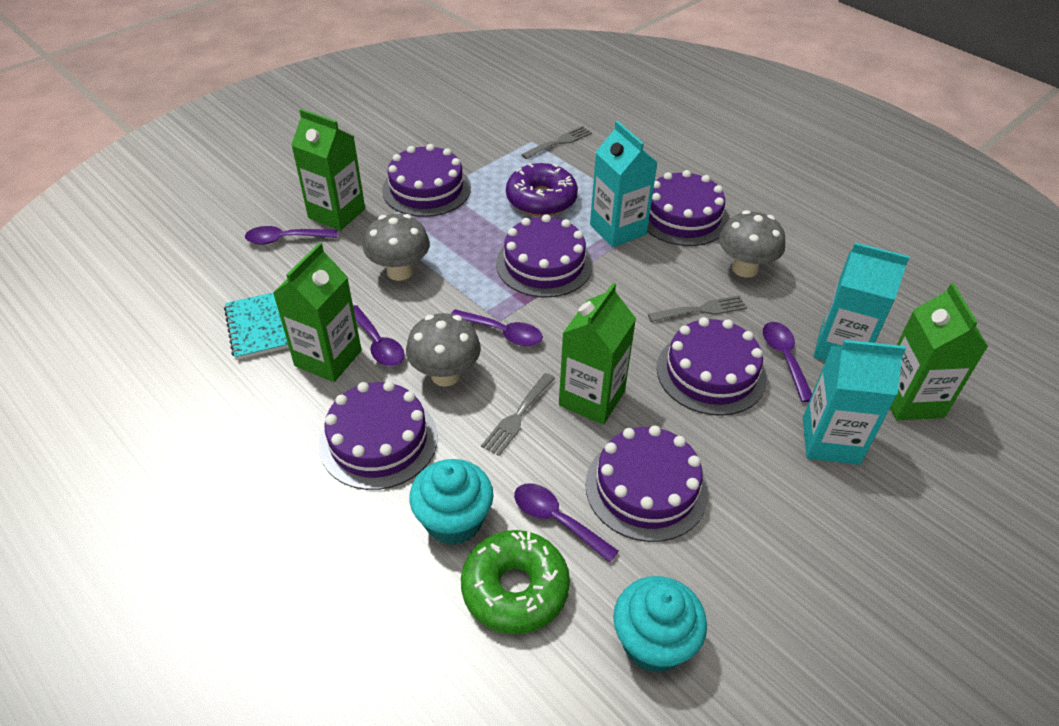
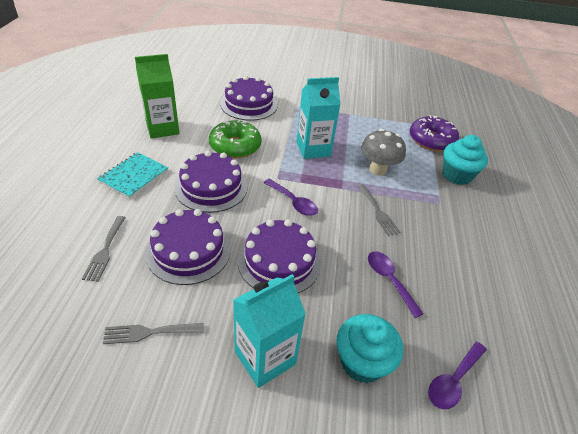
green carton: 4 -> 1
grey mushroom: 3 -> 1
purple cake: 6 -> 4
purple spoon: 5 -> 3
turquoise carton: 3 -> 2

